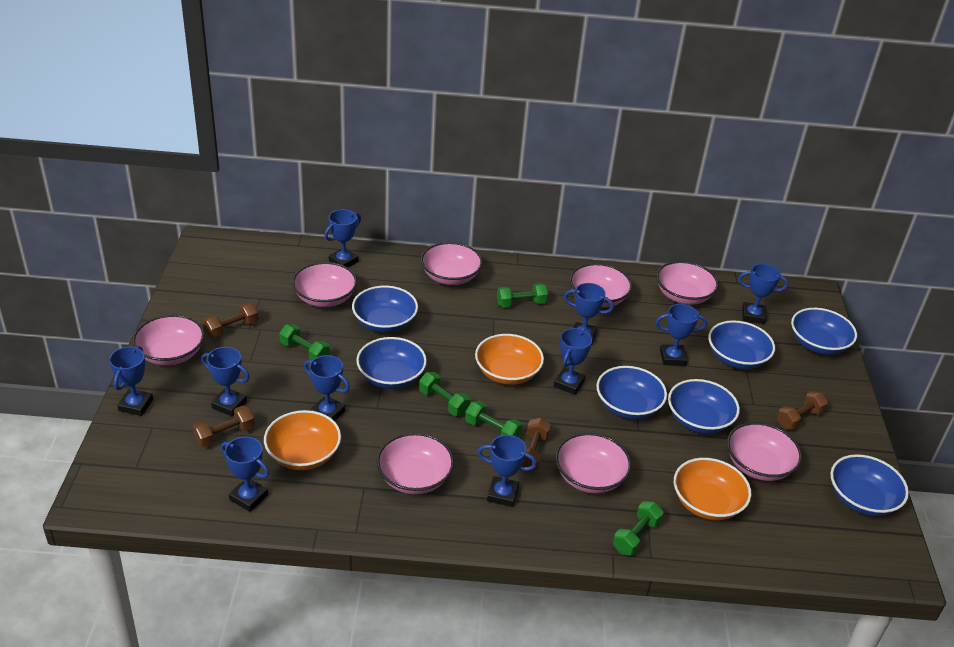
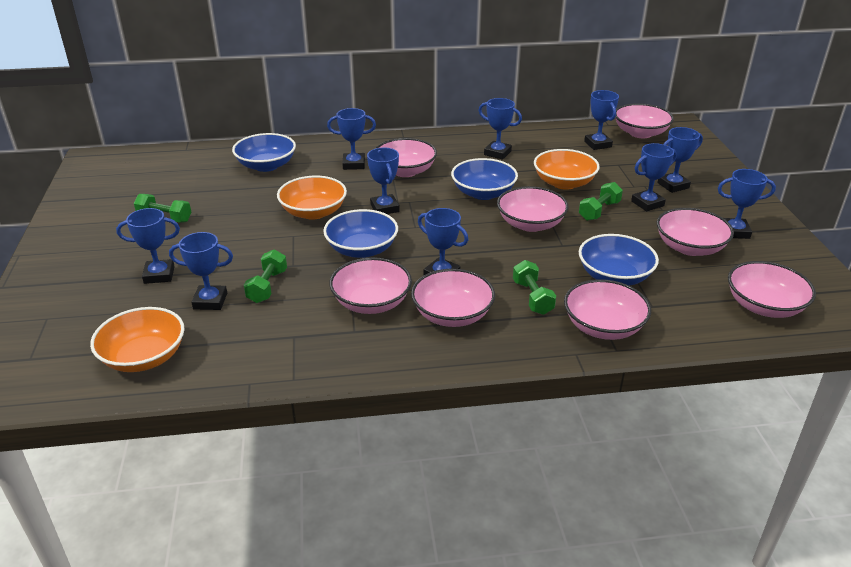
blue bowl: 7 -> 4
brown dumbbell: 4 -> 0
green dumbbell: 5 -> 4

